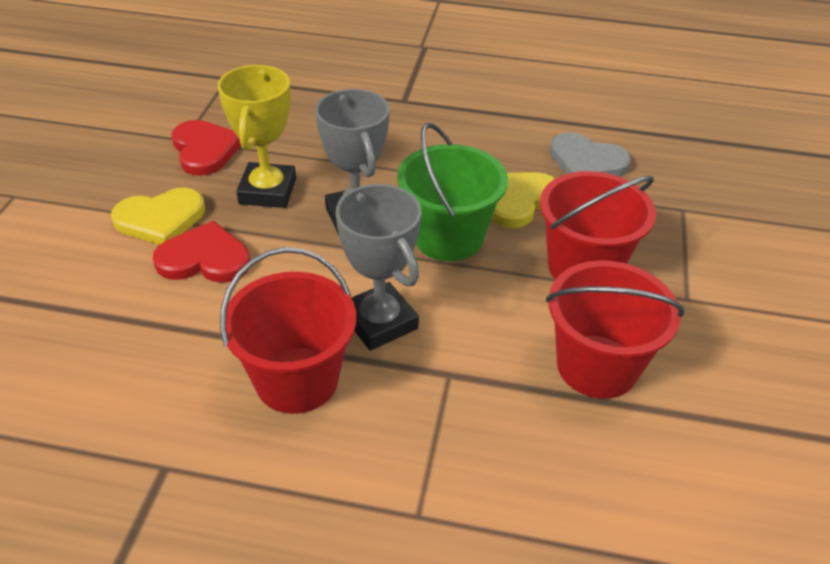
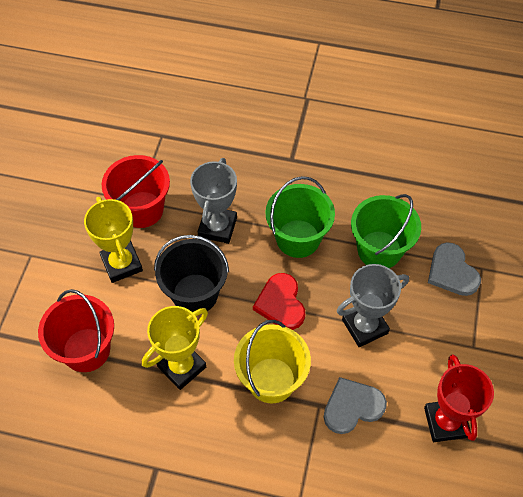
black bucket: 0 -> 1
green bucket: 1 -> 2
grey heart: 1 -> 2
red bucket: 3 -> 2
red heart: 2 -> 1
red trophy: 0 -> 1
yellow bucket: 0 -> 1
yellow heart: 2 -> 0
yellow trophy: 1 -> 2

